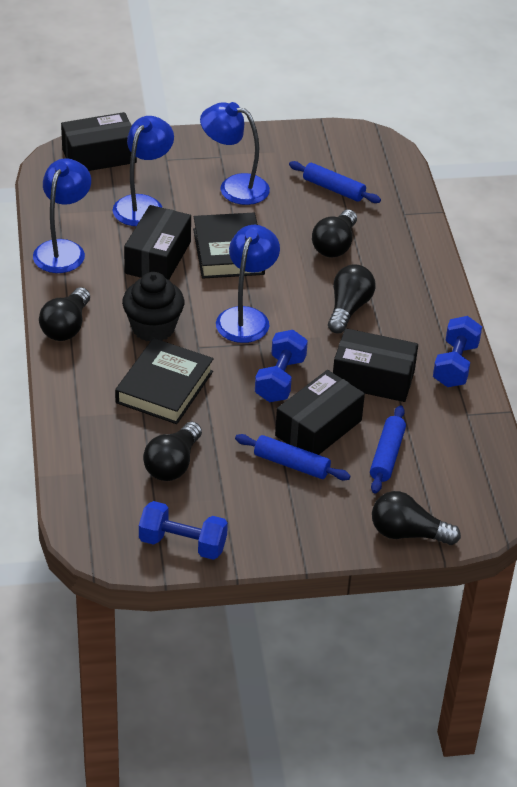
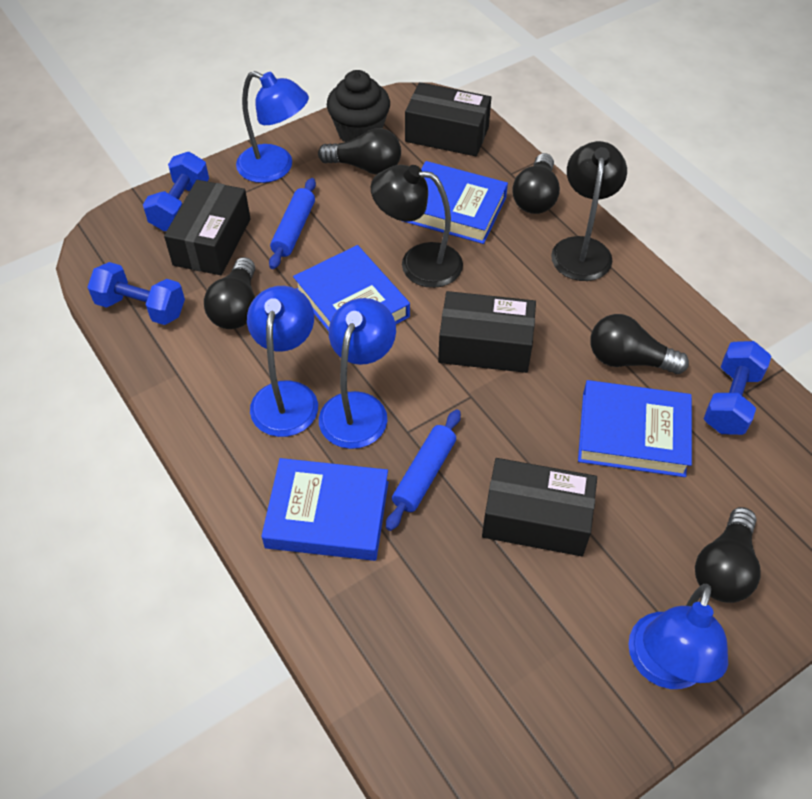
black book: 2 -> 0
black lamp: 0 -> 2
blue book: 0 -> 4
blue rolling pin: 3 -> 2

